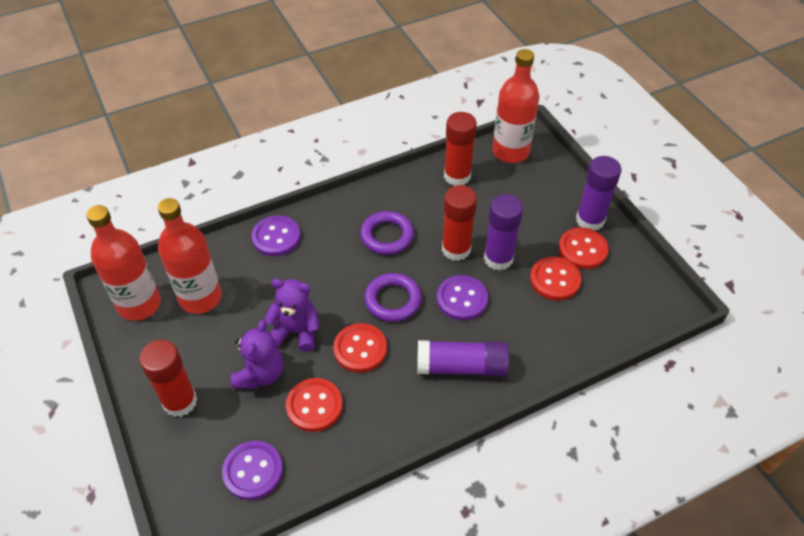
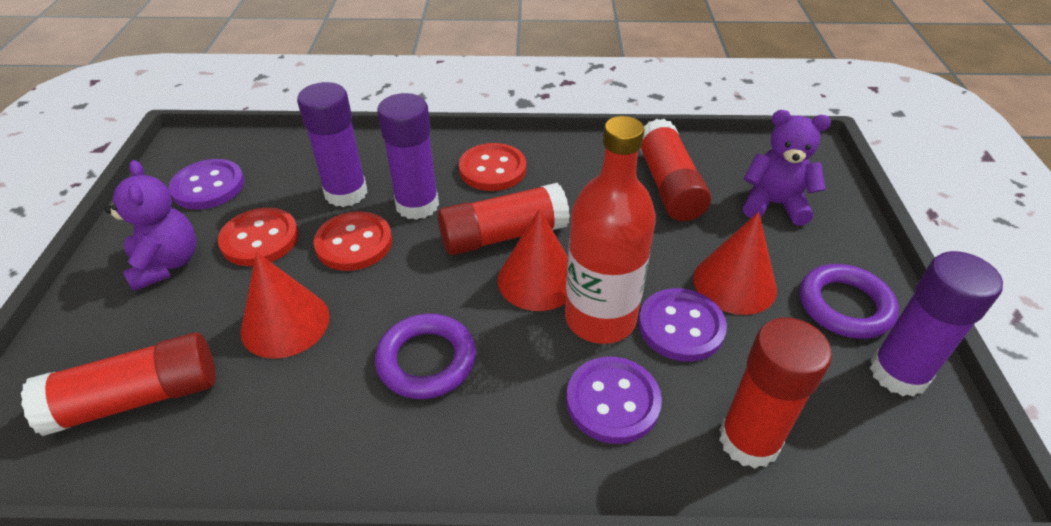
red bottle: 3 -> 1
red button: 4 -> 3
red cone: 0 -> 3
red glue stick: 3 -> 4

